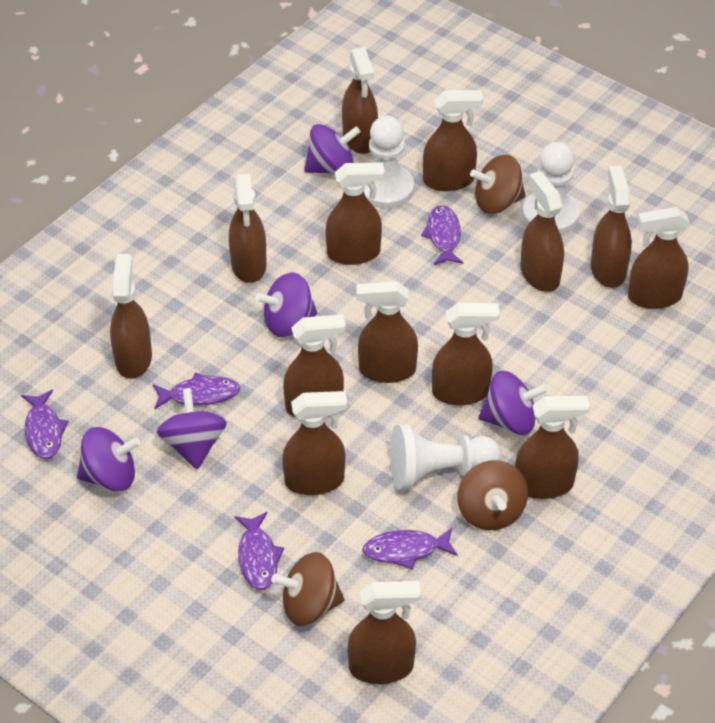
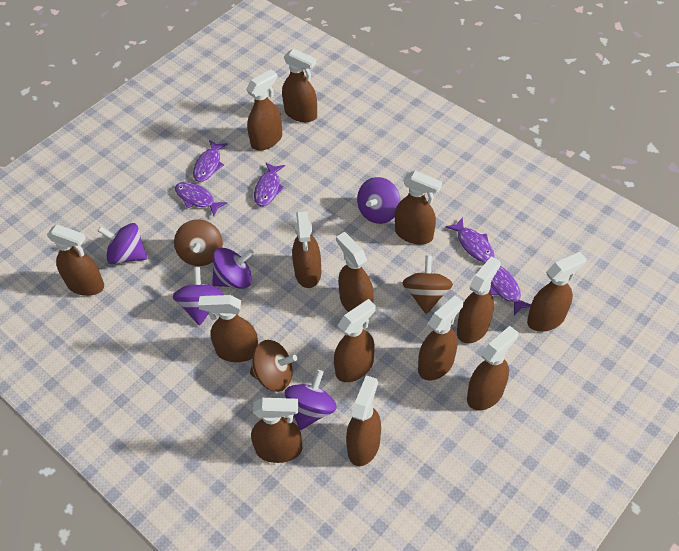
white pawn: 3 -> 0

